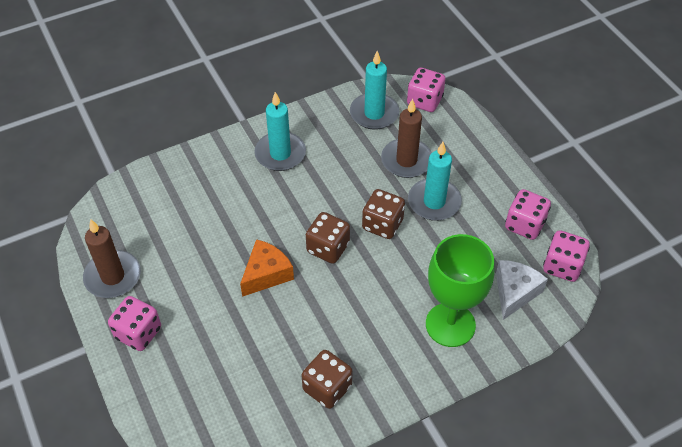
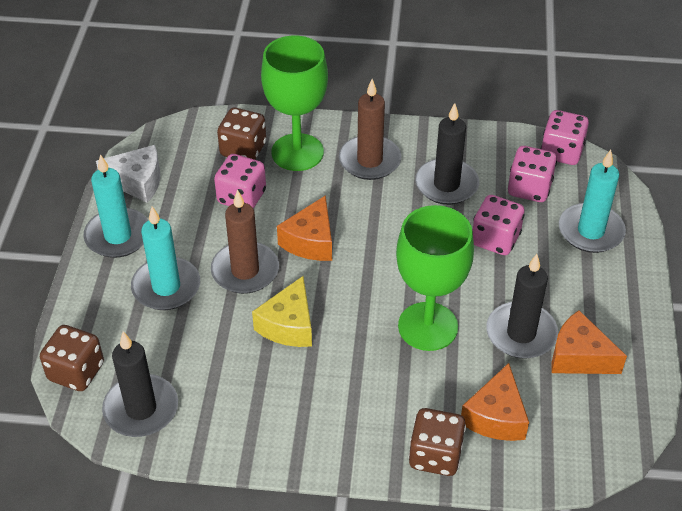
black candle: 0 -> 3
green goblet: 1 -> 2
orange cheese: 1 -> 3
yellow cheese: 0 -> 1

